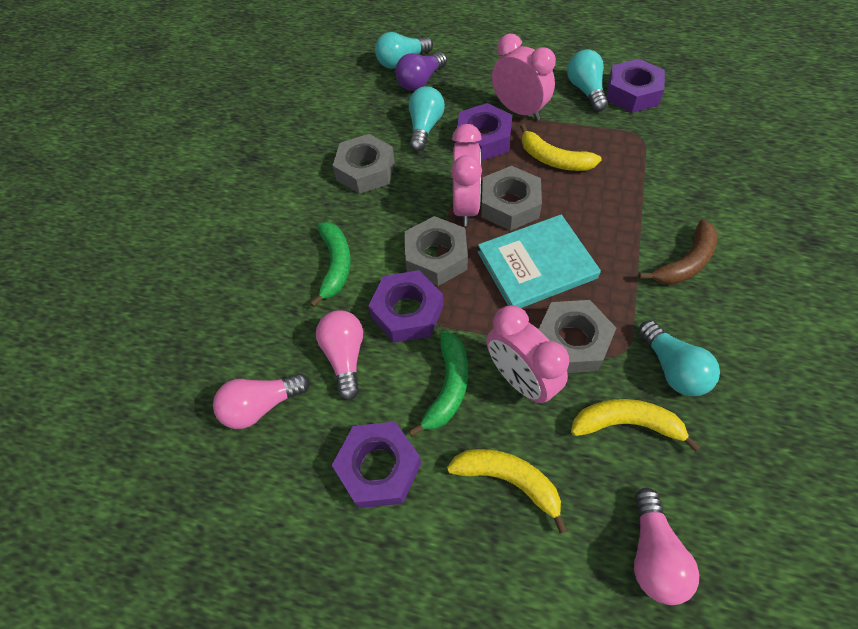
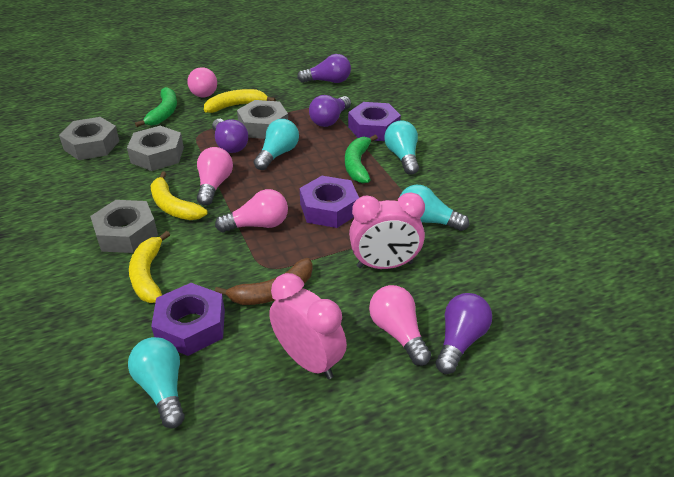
pink clock: 3 -> 2
pink light bulb: 3 -> 4
purple light bulb: 1 -> 4
purple nut: 4 -> 3
turquoise book: 1 -> 0

